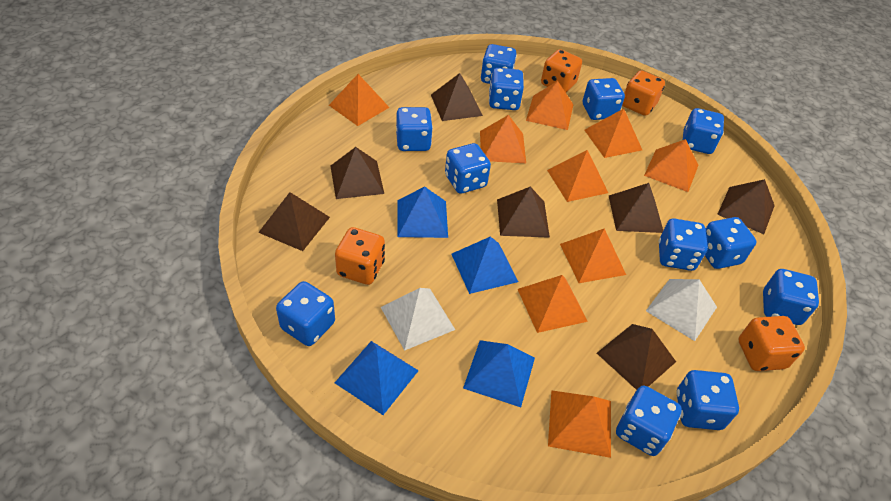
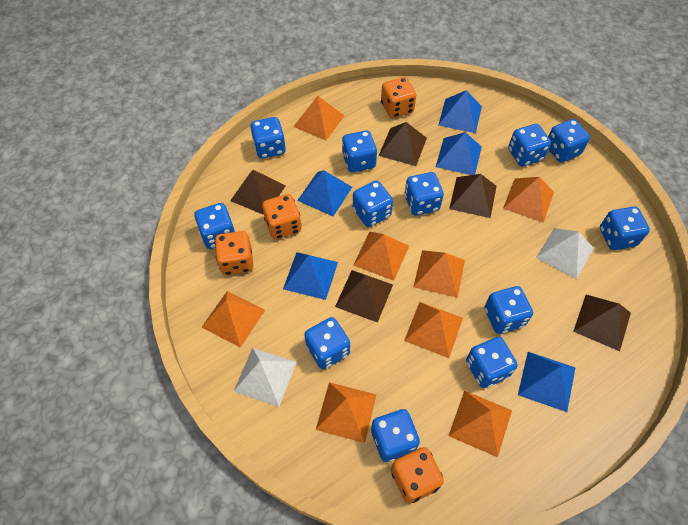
blue pyramid: 4 -> 5
brown pyramid: 7 -> 5
orange pyramid: 9 -> 8

